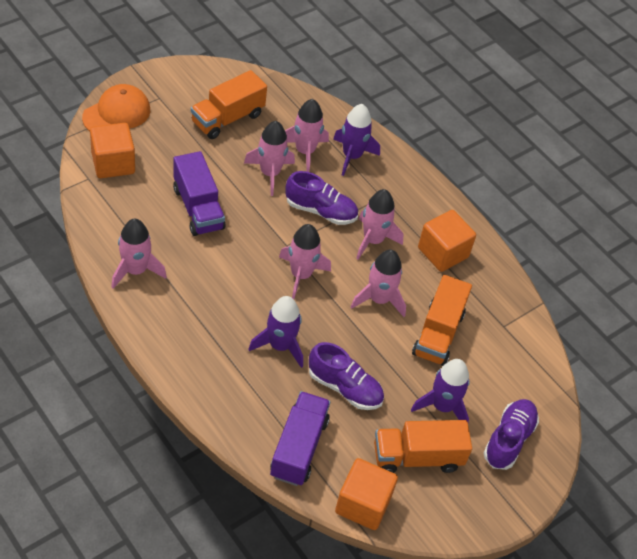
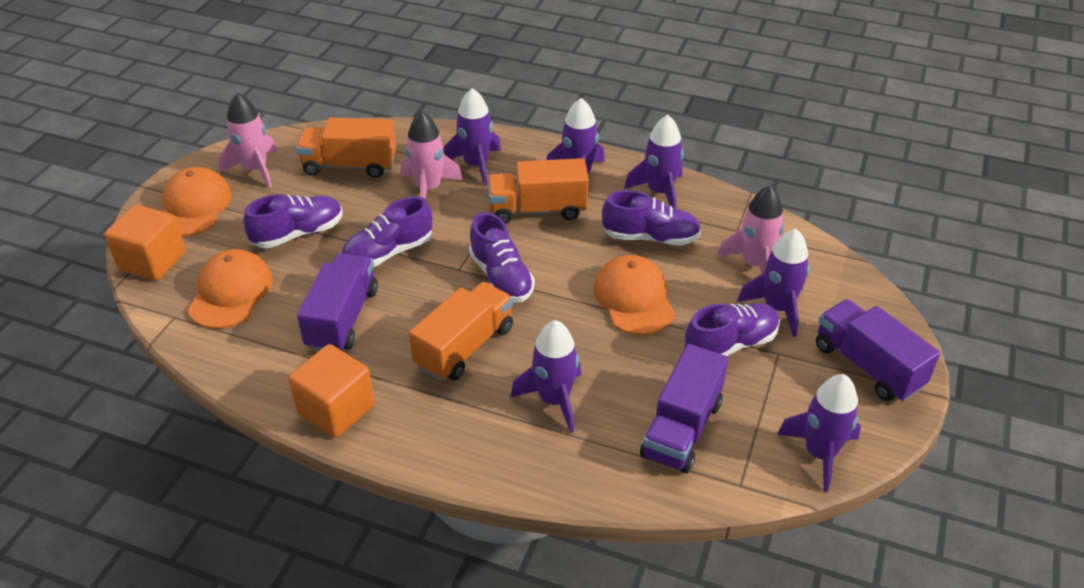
orange cap: 1 -> 3
orange cube: 3 -> 2
pink rocket: 6 -> 3
purple rocket: 3 -> 6
purple shoe: 3 -> 5
purple truck: 2 -> 3

